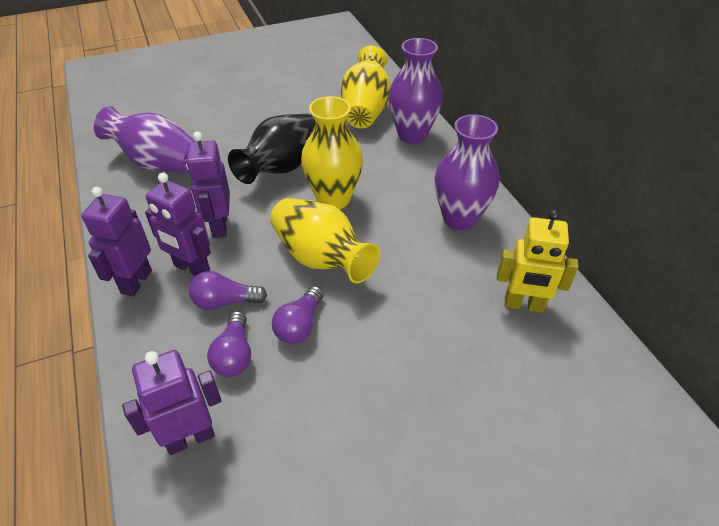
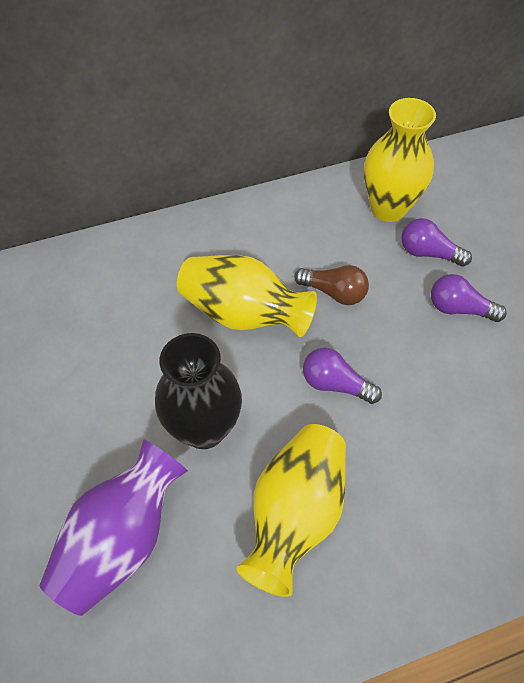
brown light bulb: 0 -> 1
purple robot: 4 -> 0
purple vase: 3 -> 1
yellow robot: 1 -> 0

